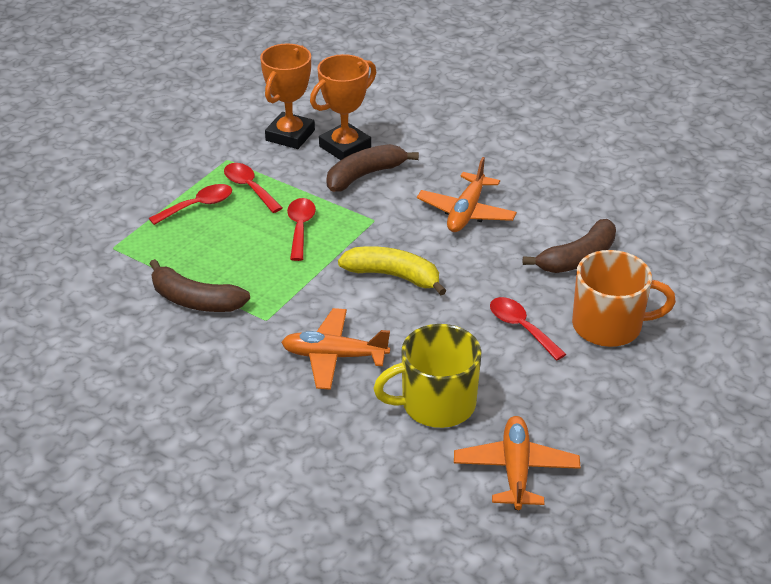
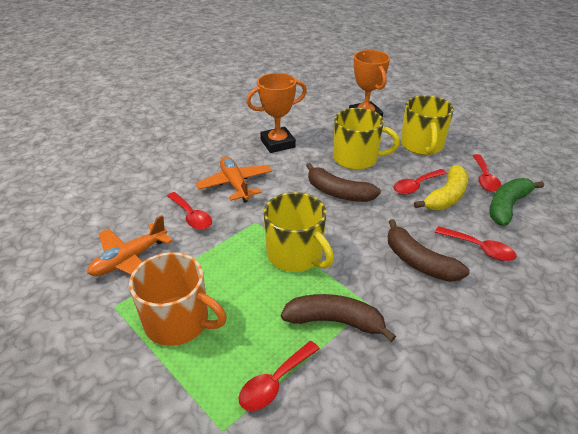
green banana: 0 -> 1
orange plane: 3 -> 2
red spoon: 4 -> 5
yellow mug: 1 -> 3

